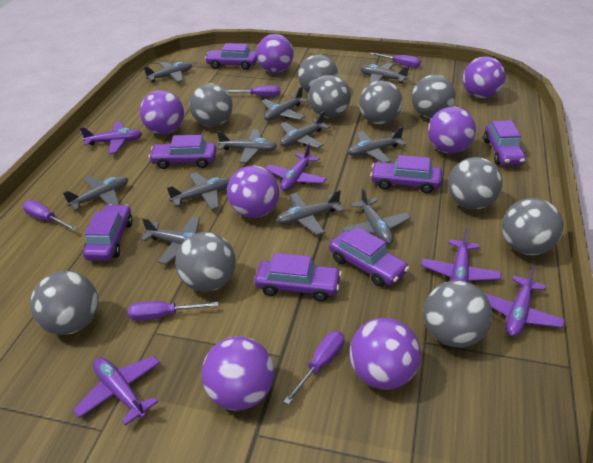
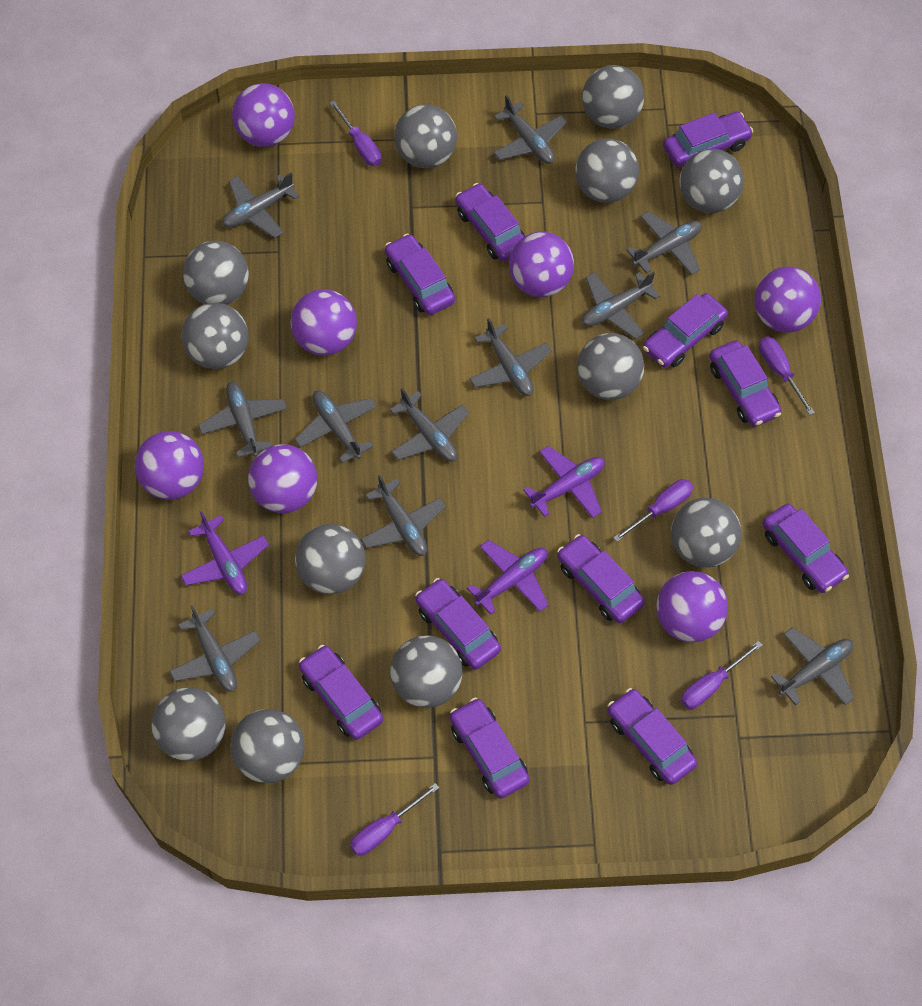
grey ball: 10 -> 12
purple car: 7 -> 11
purple plane: 5 -> 3

